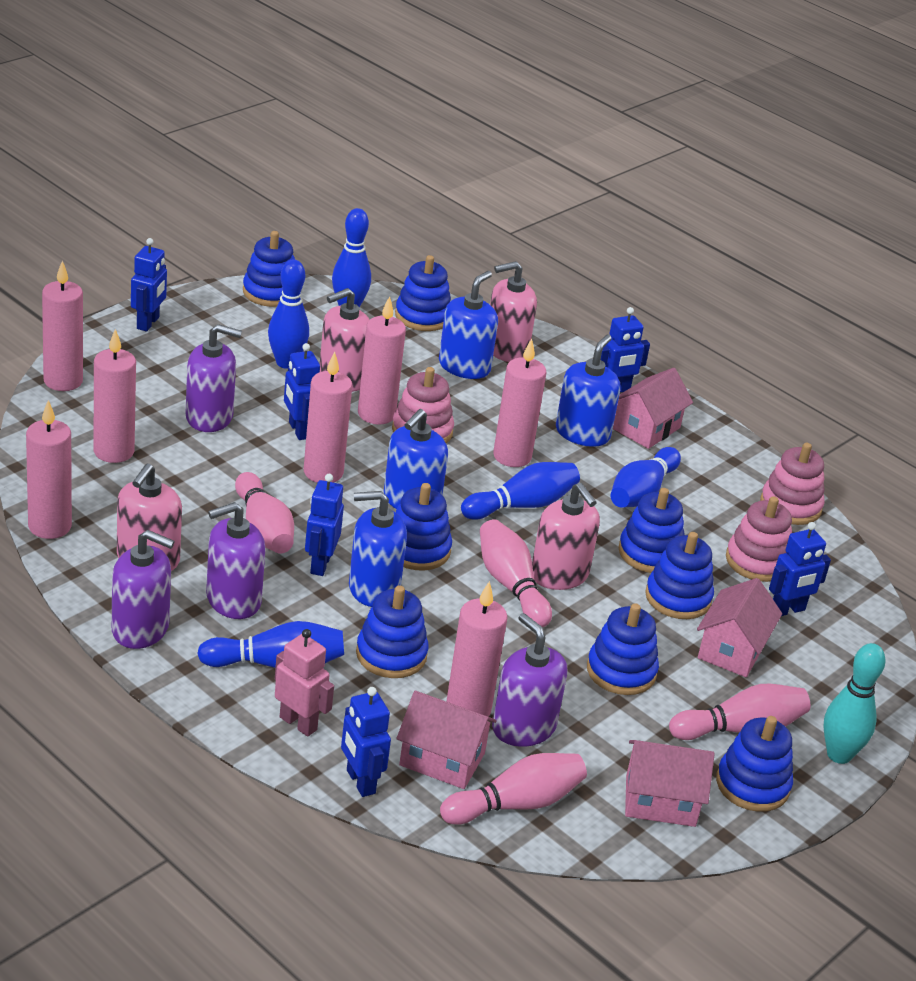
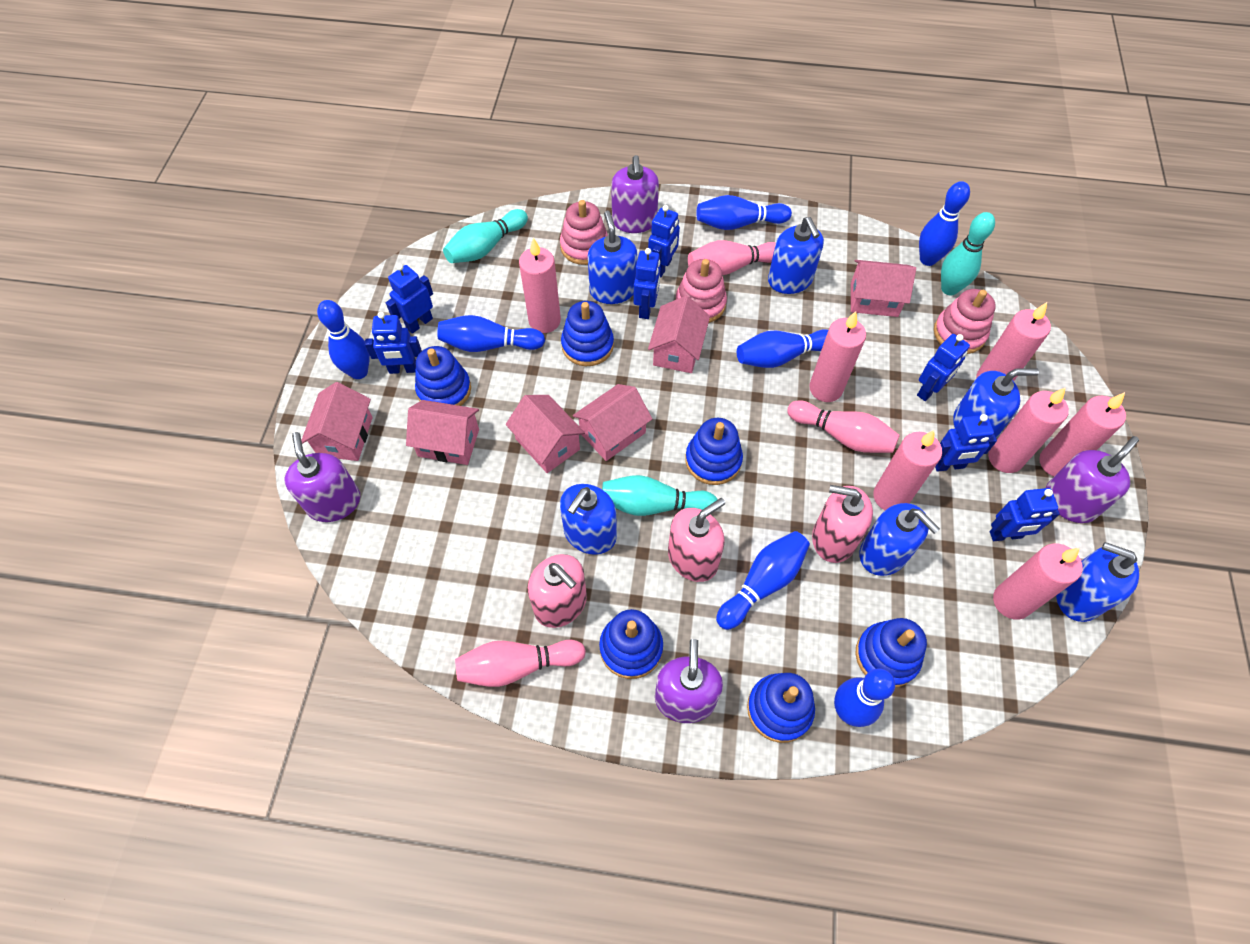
blue bowling pin: 5 -> 7
blue robot: 6 -> 7
blue soap dispenser: 4 -> 6
blue stacking toy: 8 -> 6
pink bowling pin: 4 -> 3
pink house: 4 -> 6
pink robot: 1 -> 0
pink soap dispenser: 4 -> 3
turquoise bowling pin: 1 -> 3

